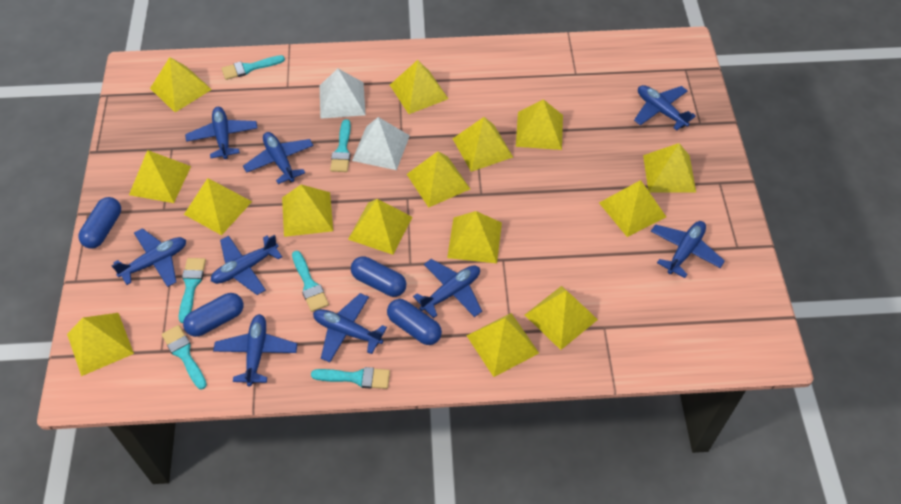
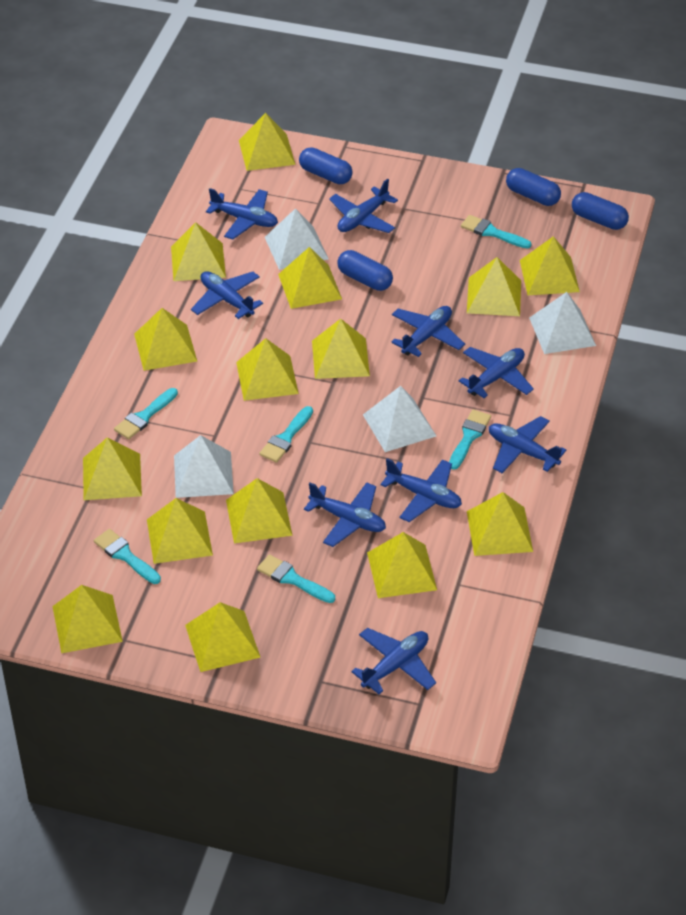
white pyramid: 2 -> 4

